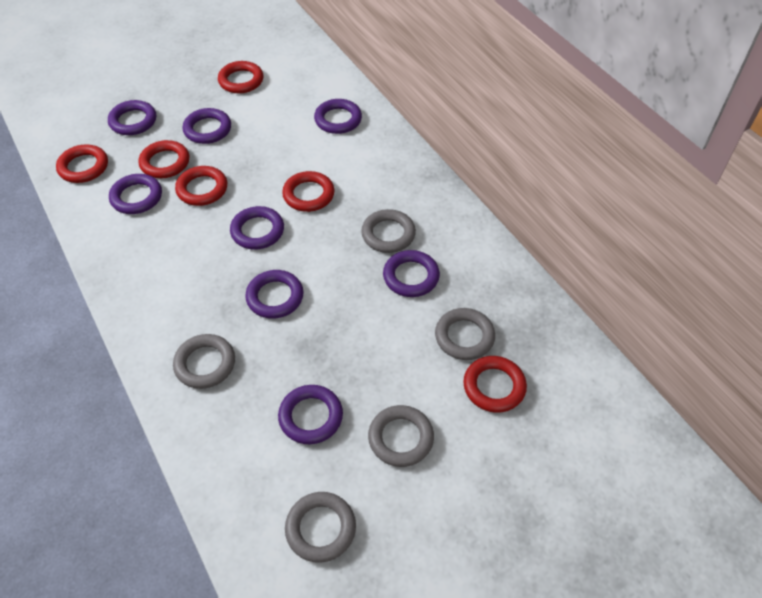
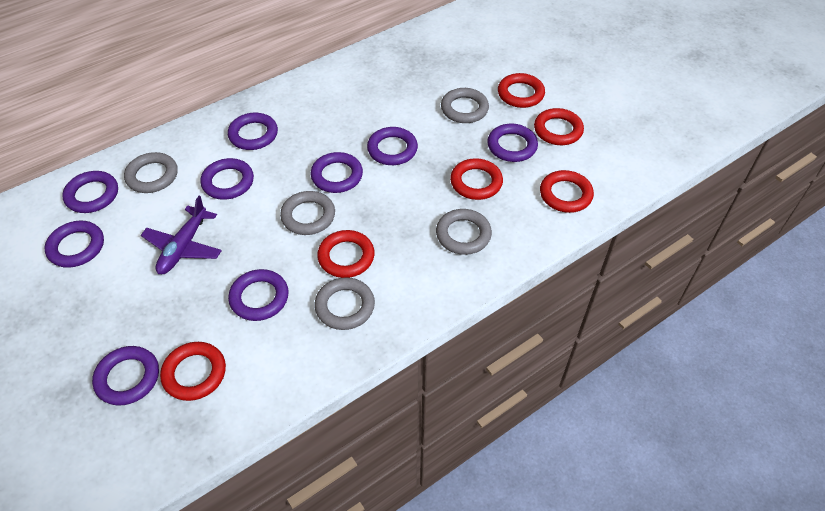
purple plane: 0 -> 1
purple ring: 8 -> 9

